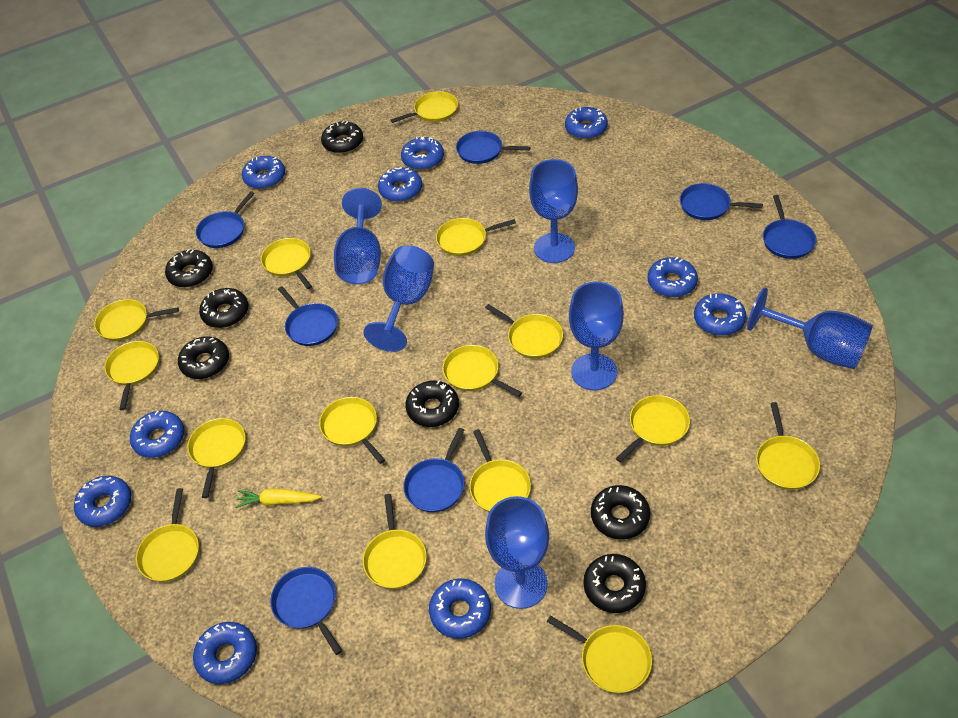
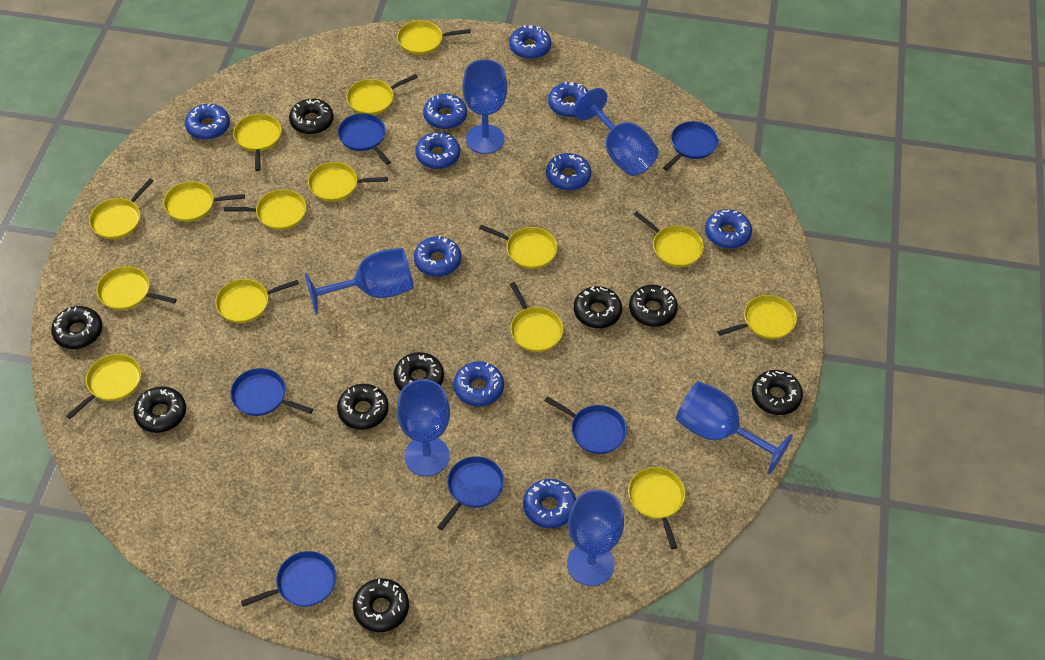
black donut: 7 -> 9
blue pan: 7 -> 6
yellow carrot: 1 -> 0

